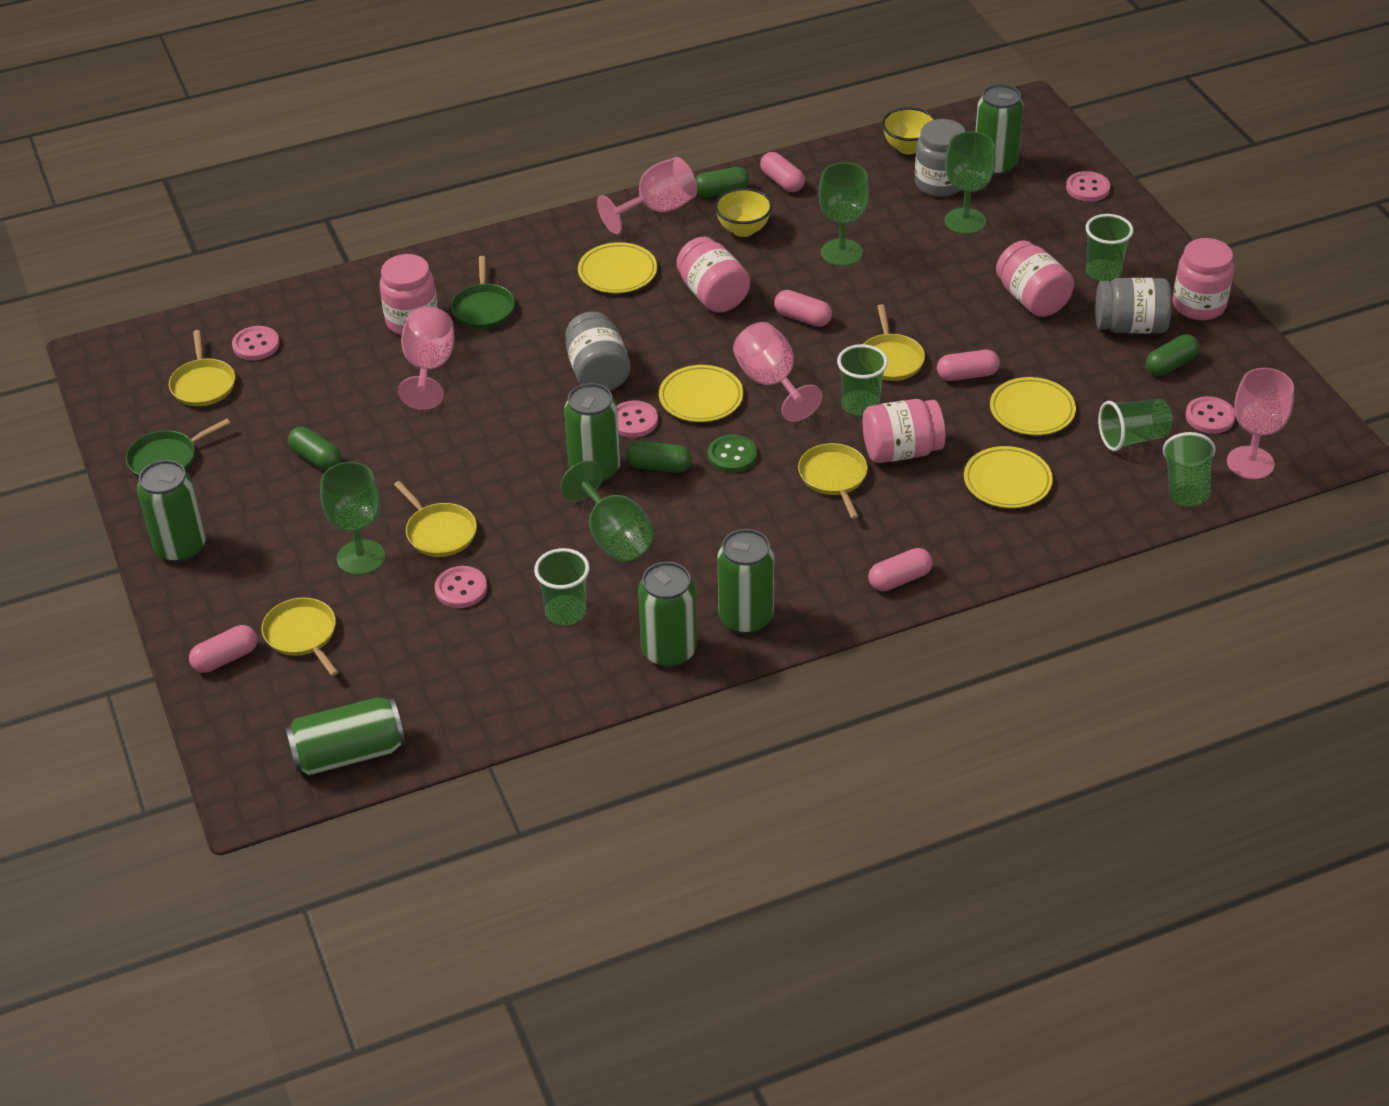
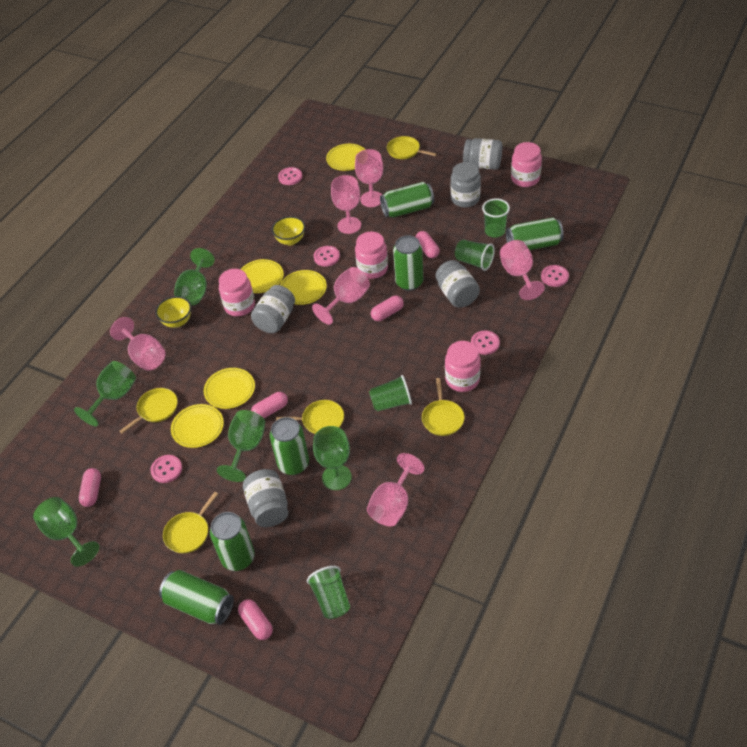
green button: 1 -> 0
green capsule: 4 -> 0
green cup: 5 -> 4
green goblet: 4 -> 5
green pan: 2 -> 0
grey jar: 3 -> 5
pink goblet: 4 -> 6
pink jar: 5 -> 4
yellow plate: 4 -> 5

